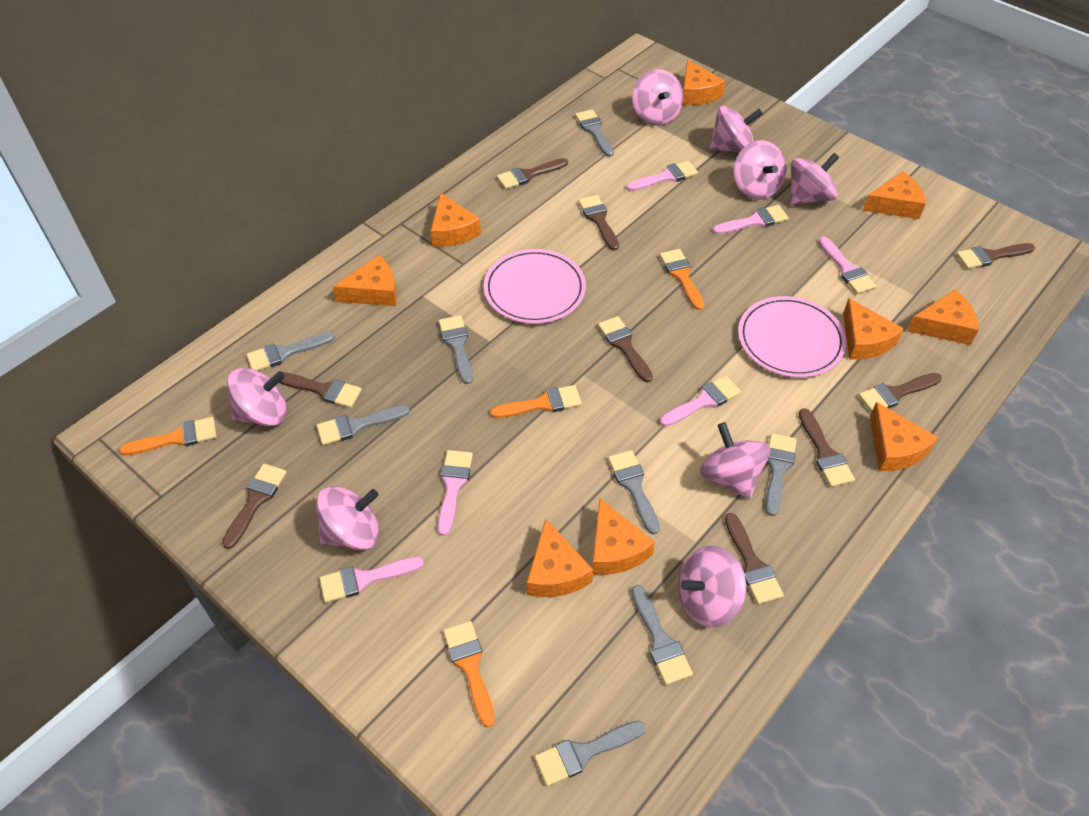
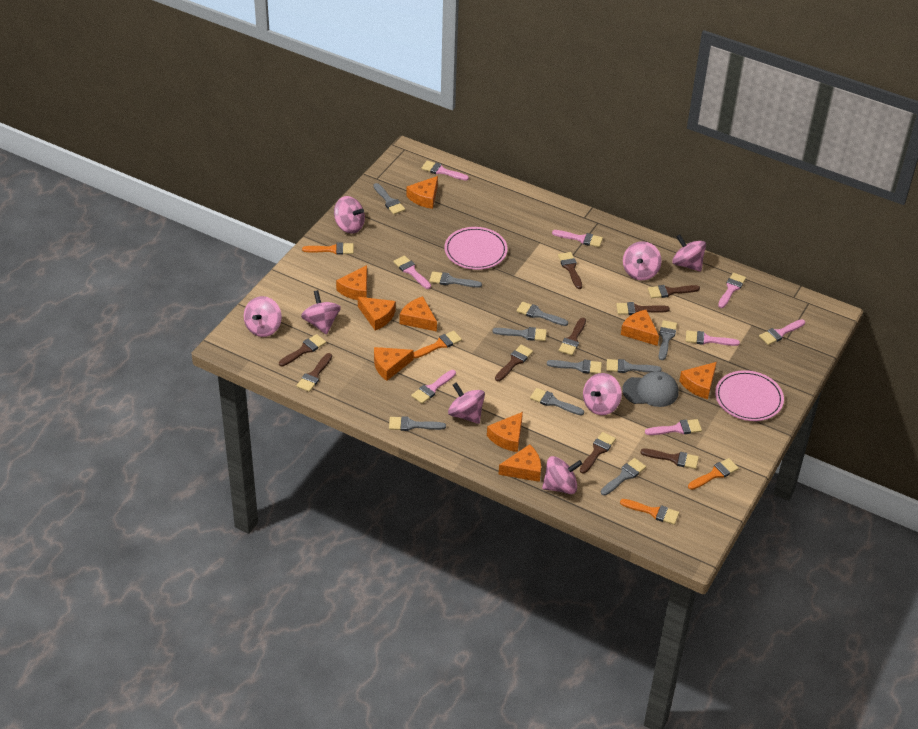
grey brush: 8 -> 10
grey cap: 0 -> 1
pink brush: 6 -> 8

